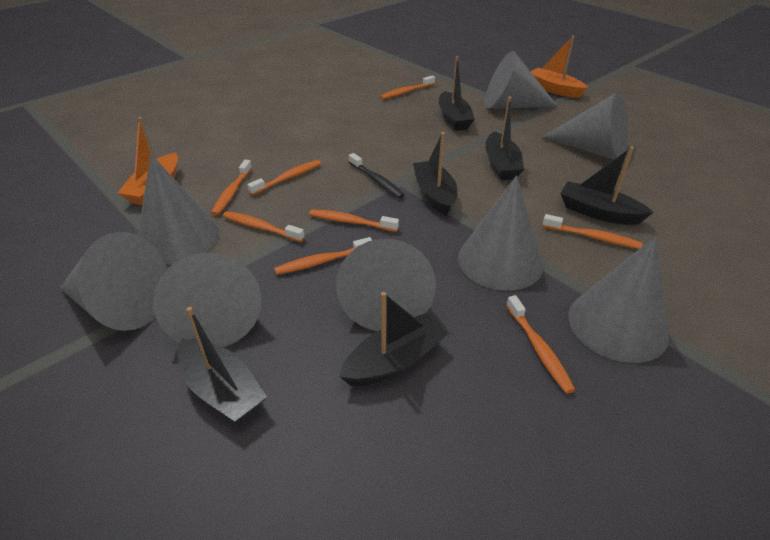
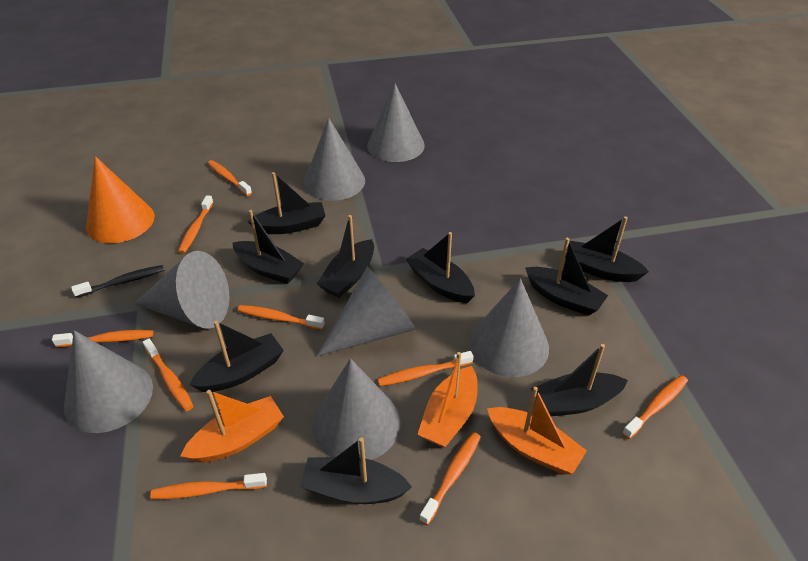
black boat: 6 -> 9
grey cone: 8 -> 7
orange boat: 2 -> 3
orange cone: 0 -> 1
orange toothbrush: 8 -> 9

